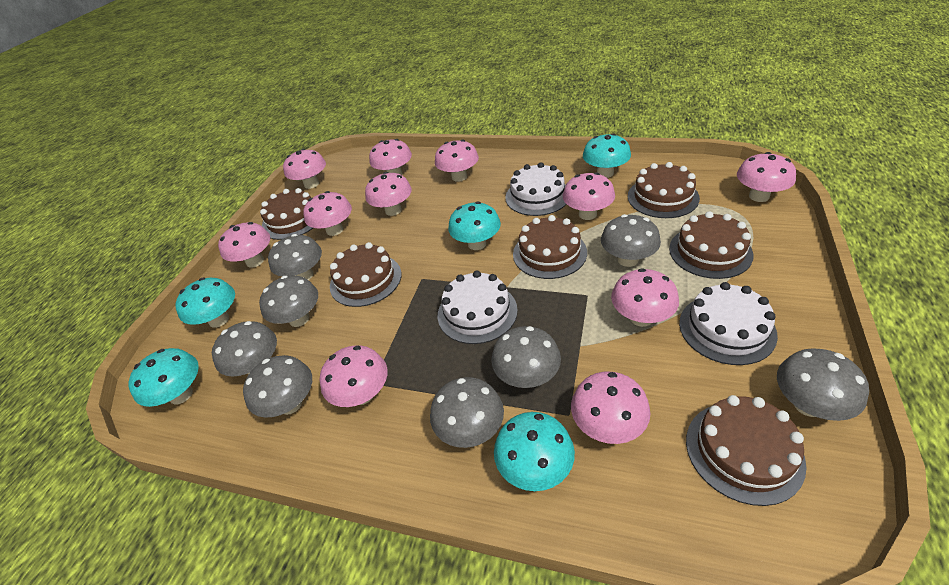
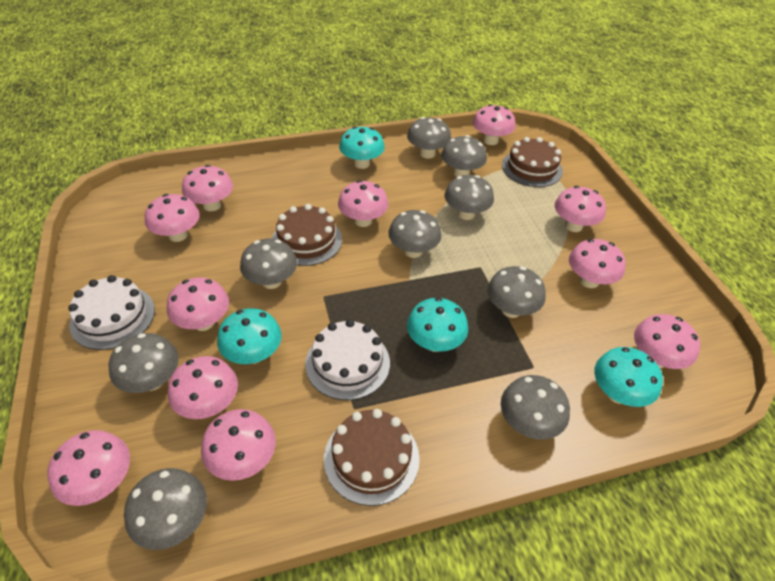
brown cake: 6 -> 3
grey mushroom: 8 -> 9
turquoise mushroom: 5 -> 4
white cake: 3 -> 2

